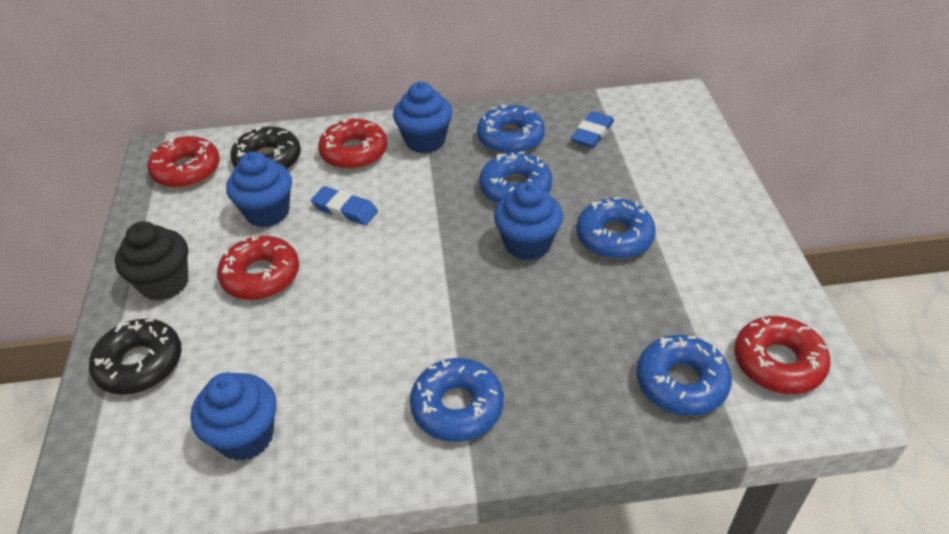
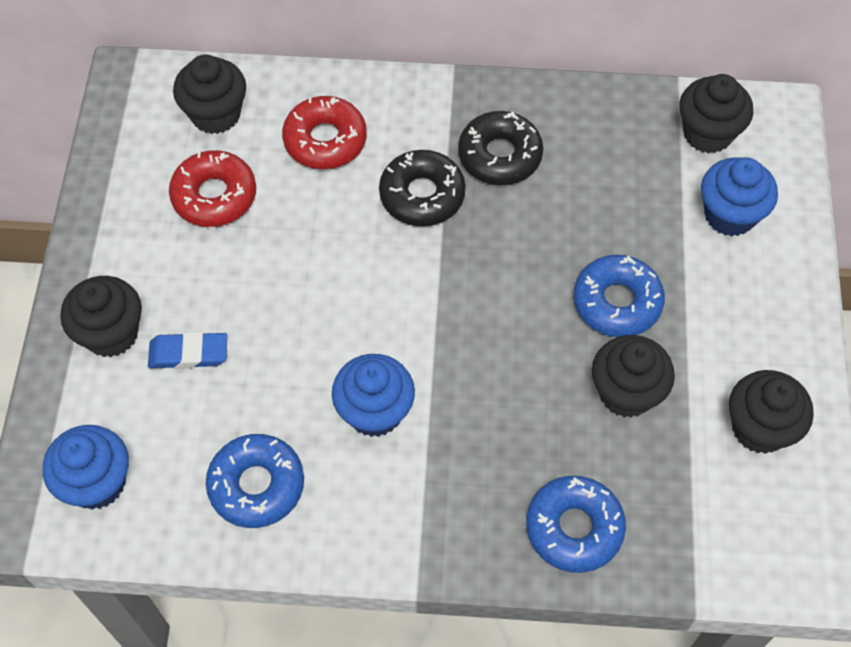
black cupcake: 1 -> 5
blue cupcake: 4 -> 3
blue donut: 5 -> 3
blue eraser: 2 -> 1
red donut: 4 -> 2

